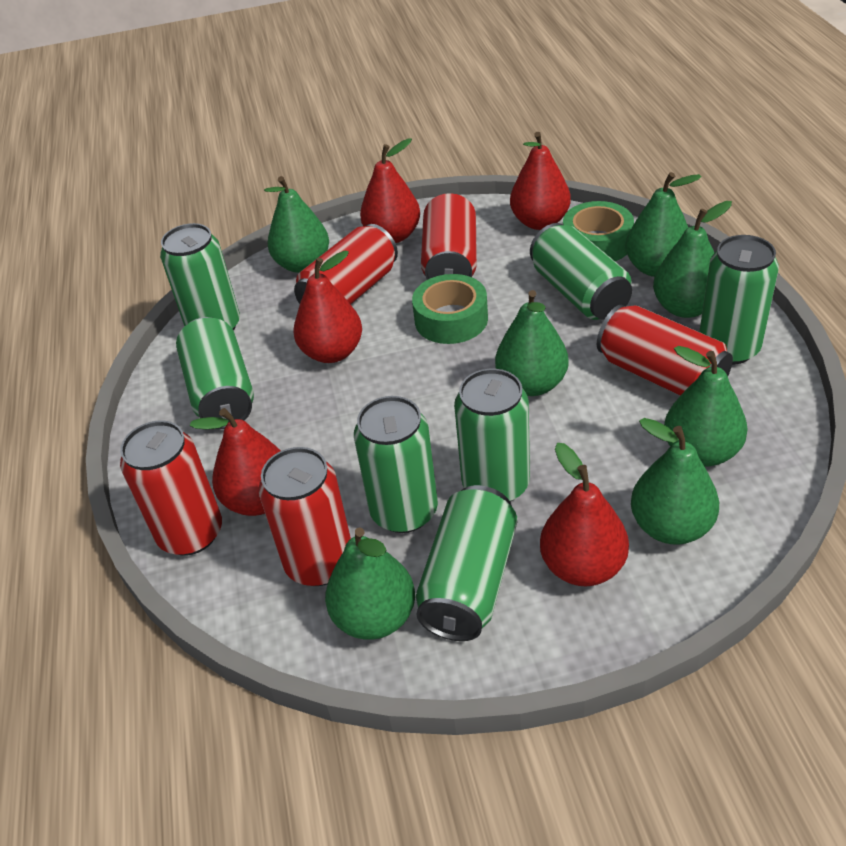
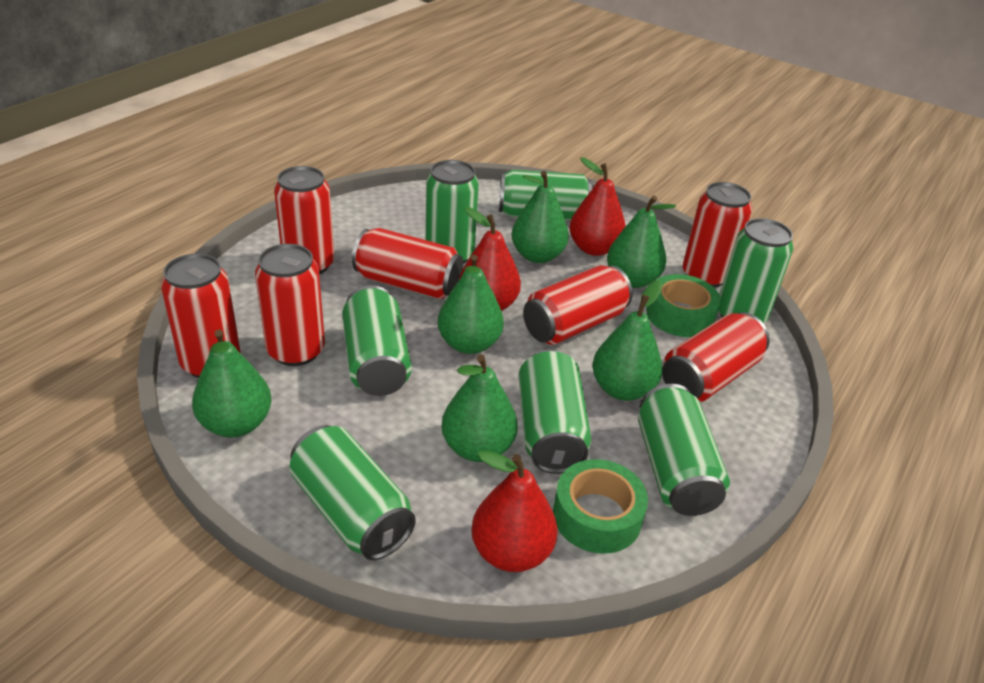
green pear: 7 -> 6
red can: 5 -> 7
red pear: 5 -> 3

